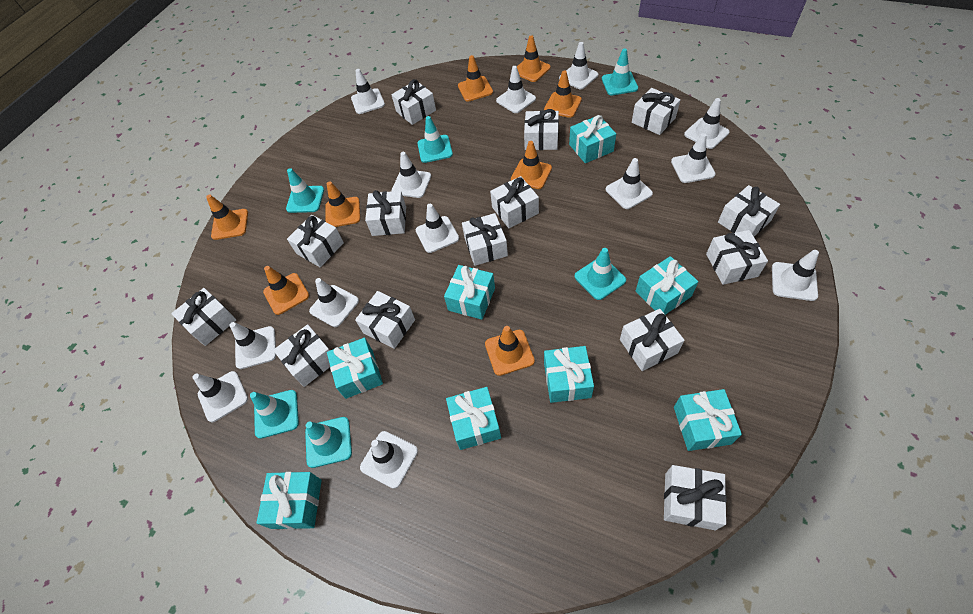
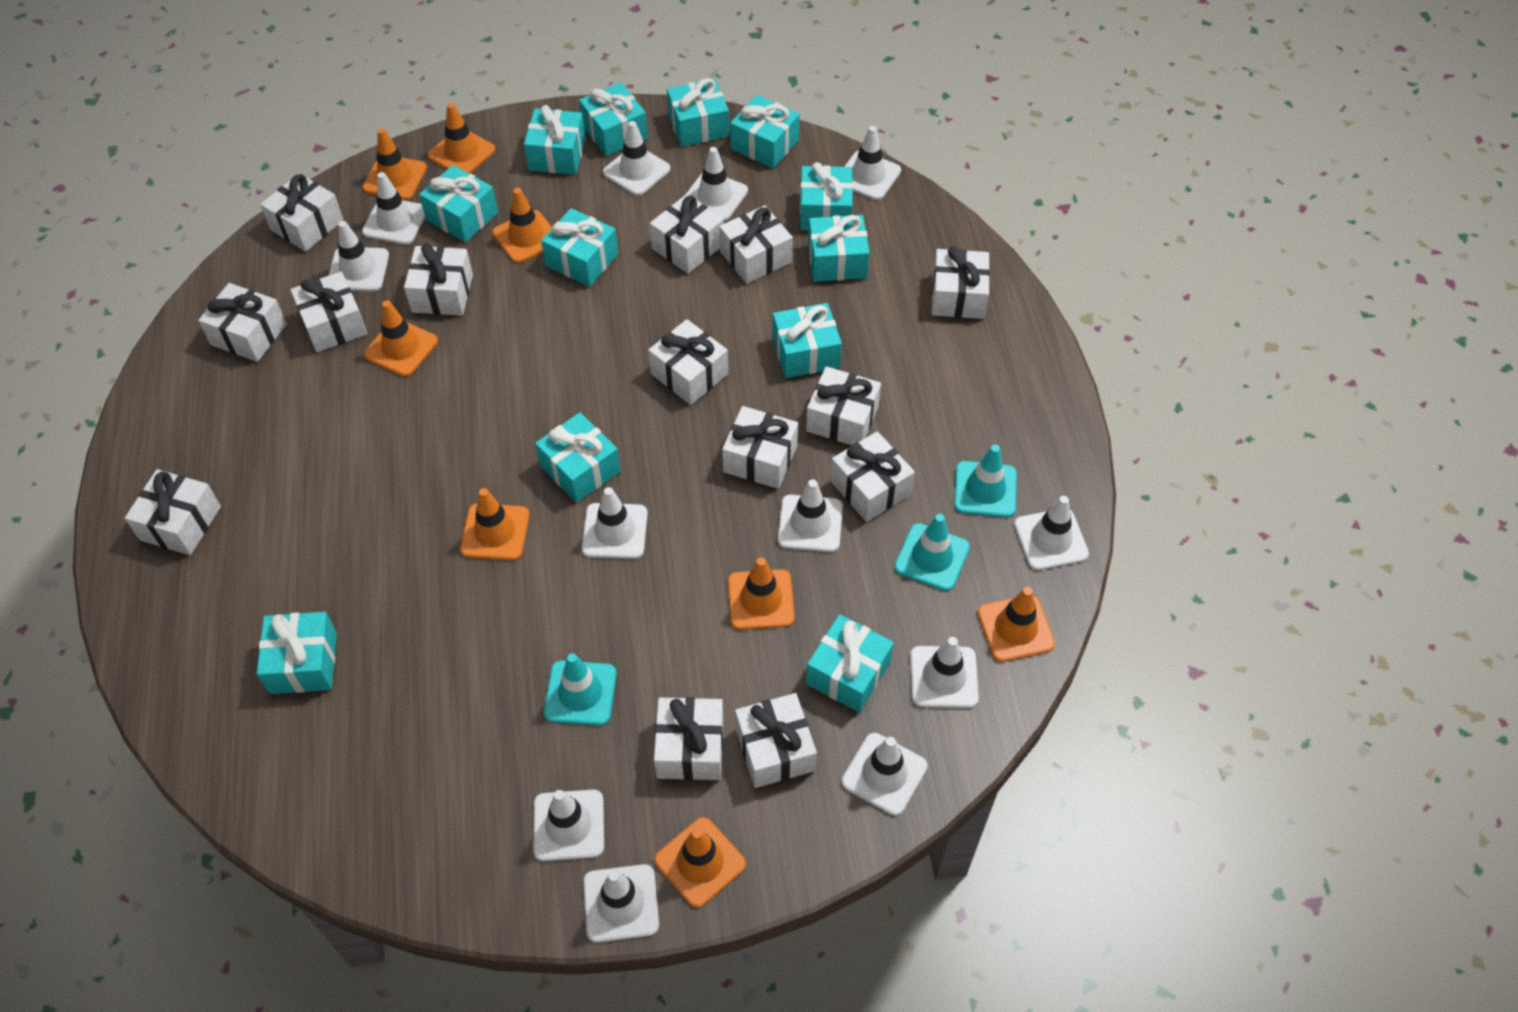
turquoise gift: 8 -> 12
turquoise traffic cone: 6 -> 3
white traffic cone: 13 -> 12

